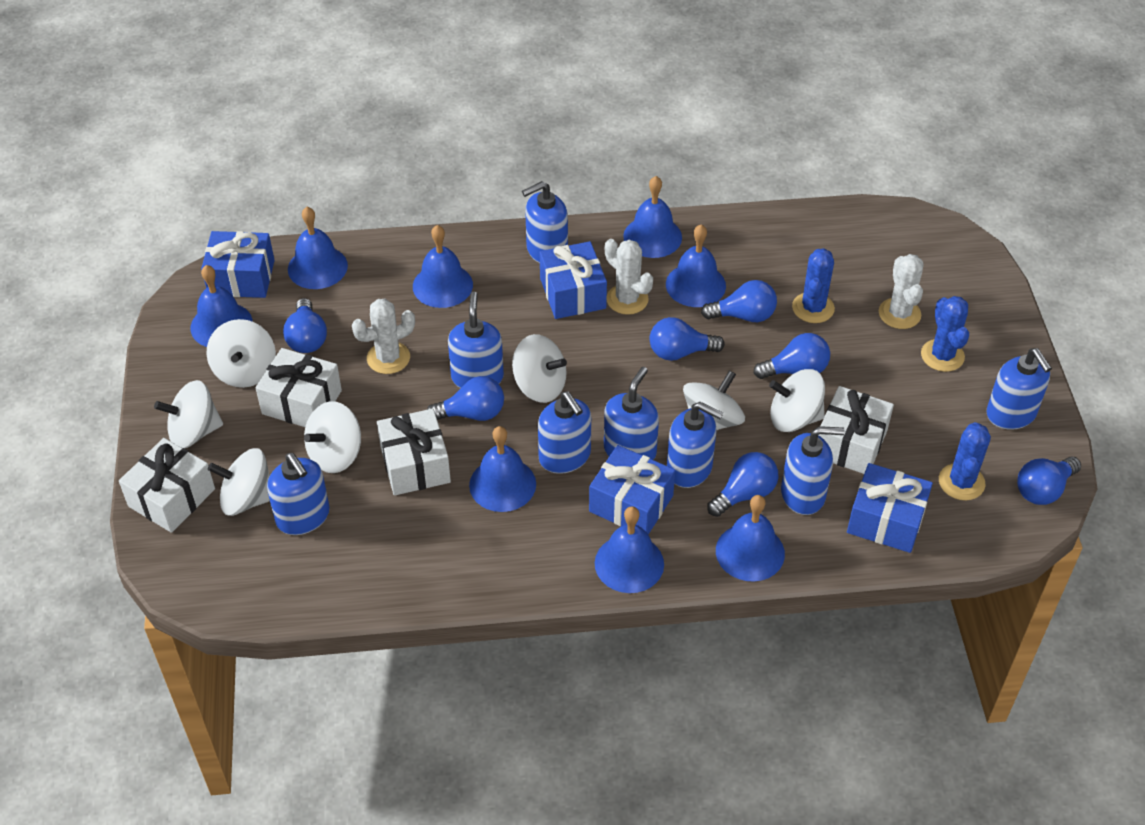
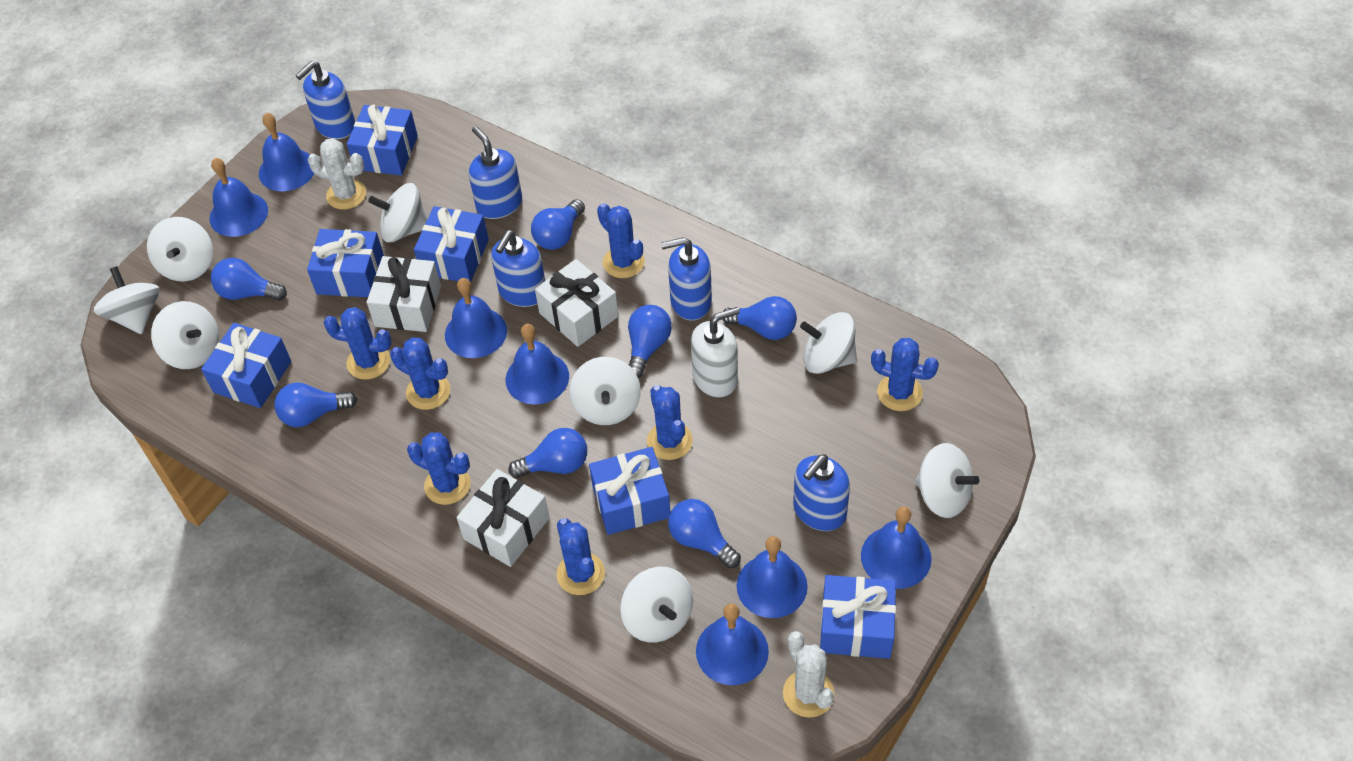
blue bell: 8 -> 7
blue cactus: 3 -> 7
blue gift: 4 -> 6
blue soap dispenser: 8 -> 5
white cactus: 3 -> 2
white gift: 4 -> 3
white soap dispenser: 0 -> 1
white spinning top: 7 -> 8

